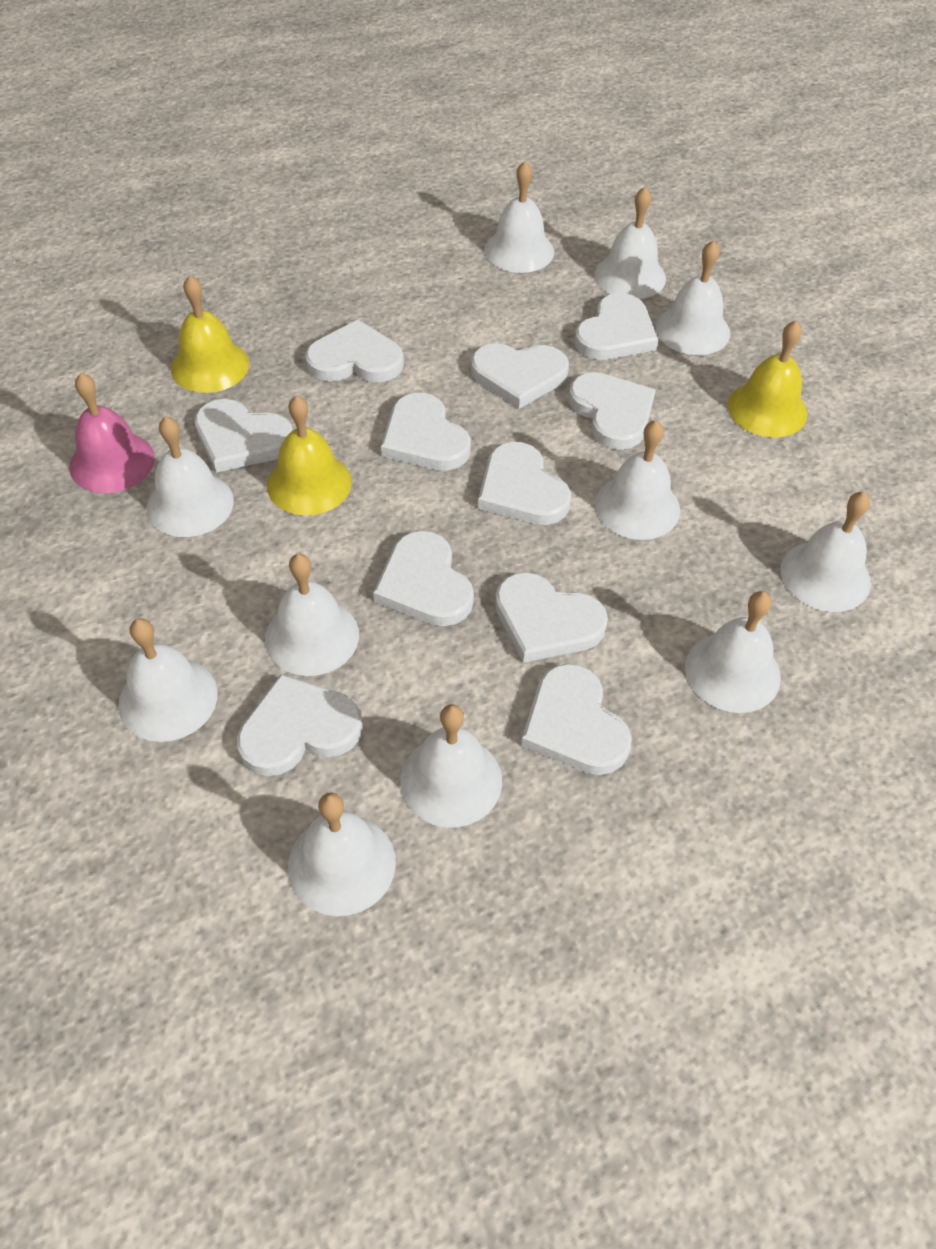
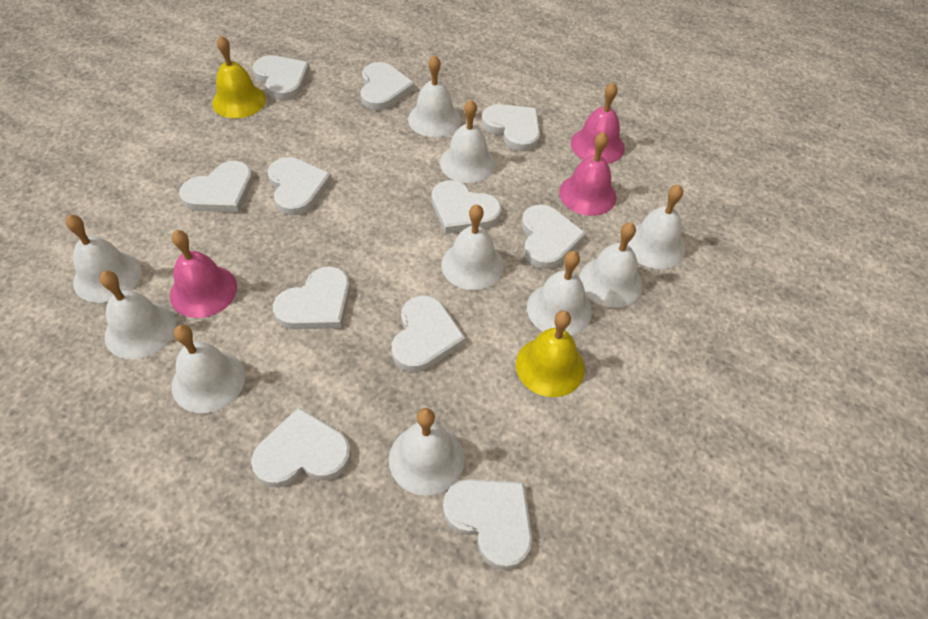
pink bell: 1 -> 3
white bell: 11 -> 10
yellow bell: 3 -> 2

